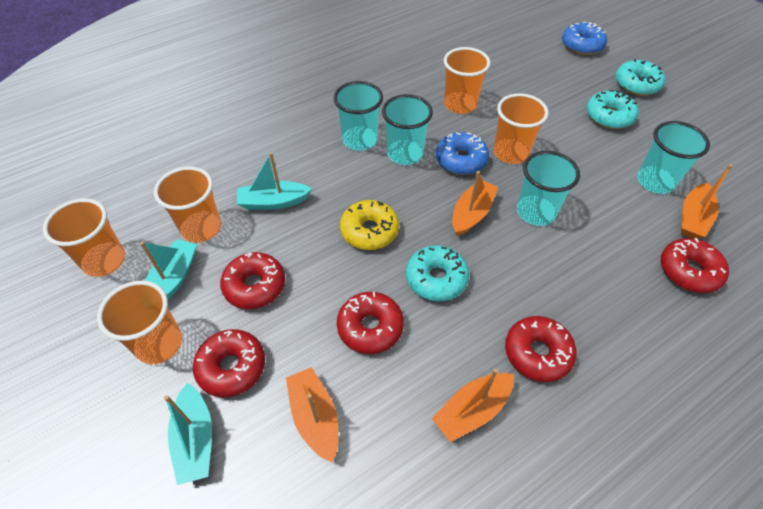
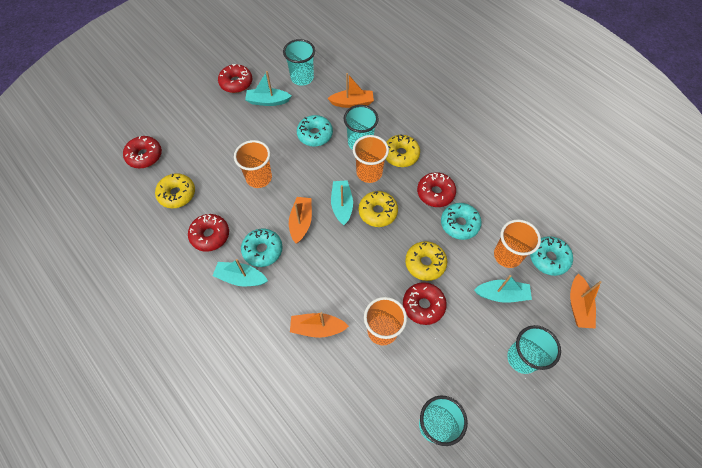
blue donut: 2 -> 0
orange cup: 5 -> 4
turquoise boat: 3 -> 4
turquoise donut: 3 -> 4
yellow donut: 1 -> 4

